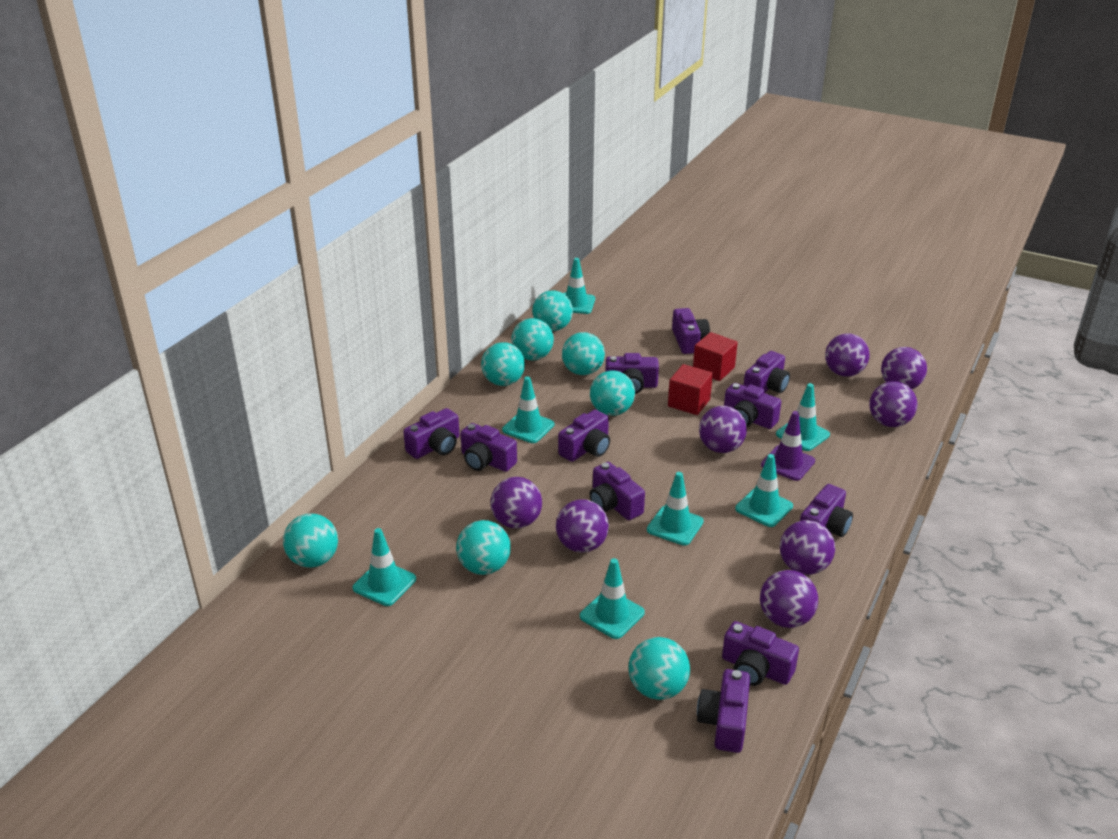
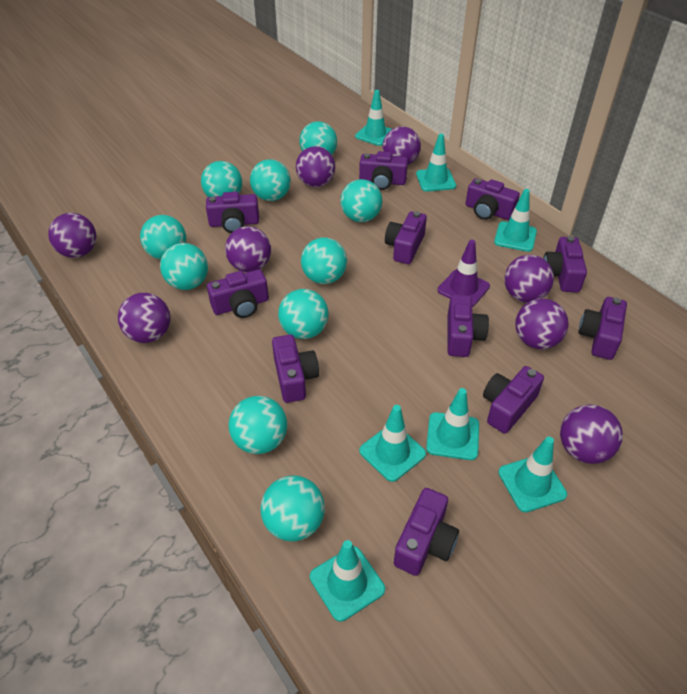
red cube: 2 -> 0
turquoise ball: 8 -> 10

